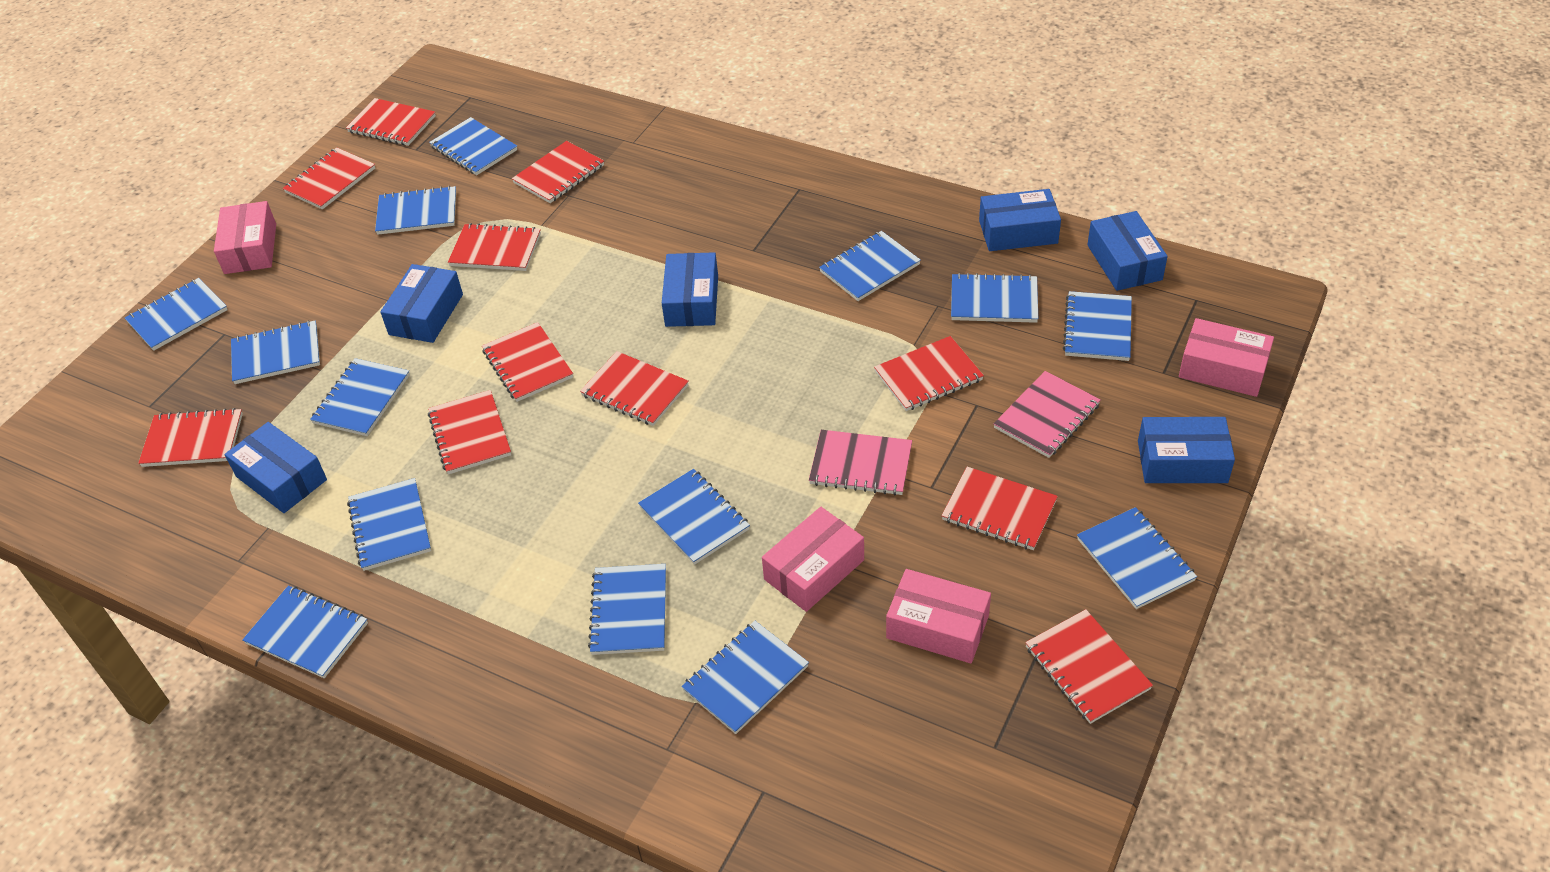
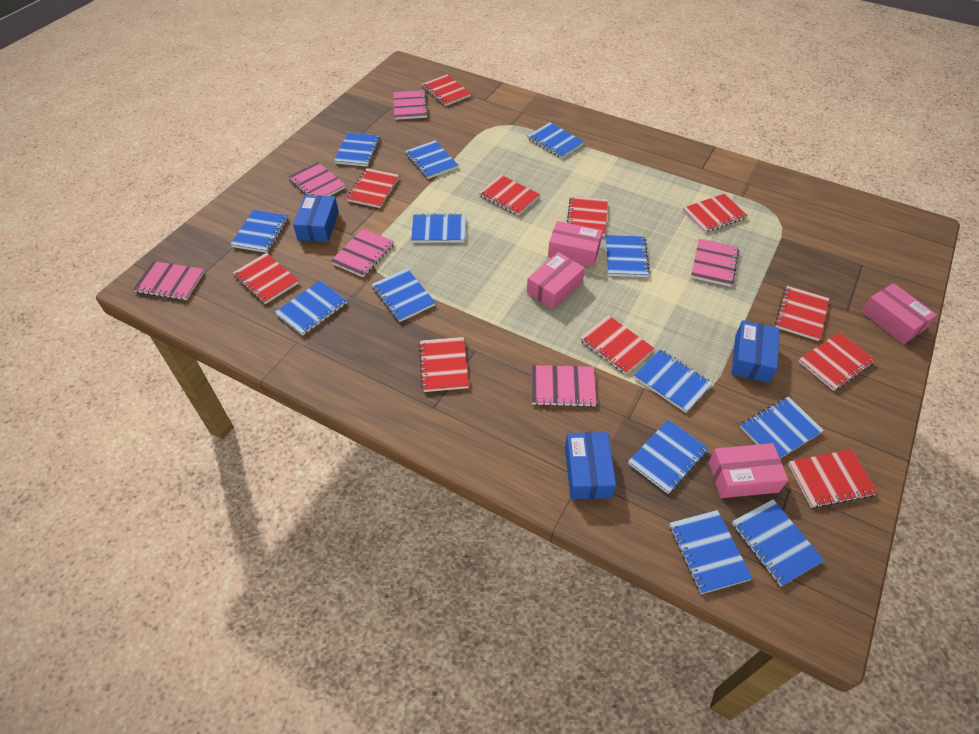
blue box: 6 -> 3
blue notebook: 14 -> 13
pink notebook: 2 -> 6

